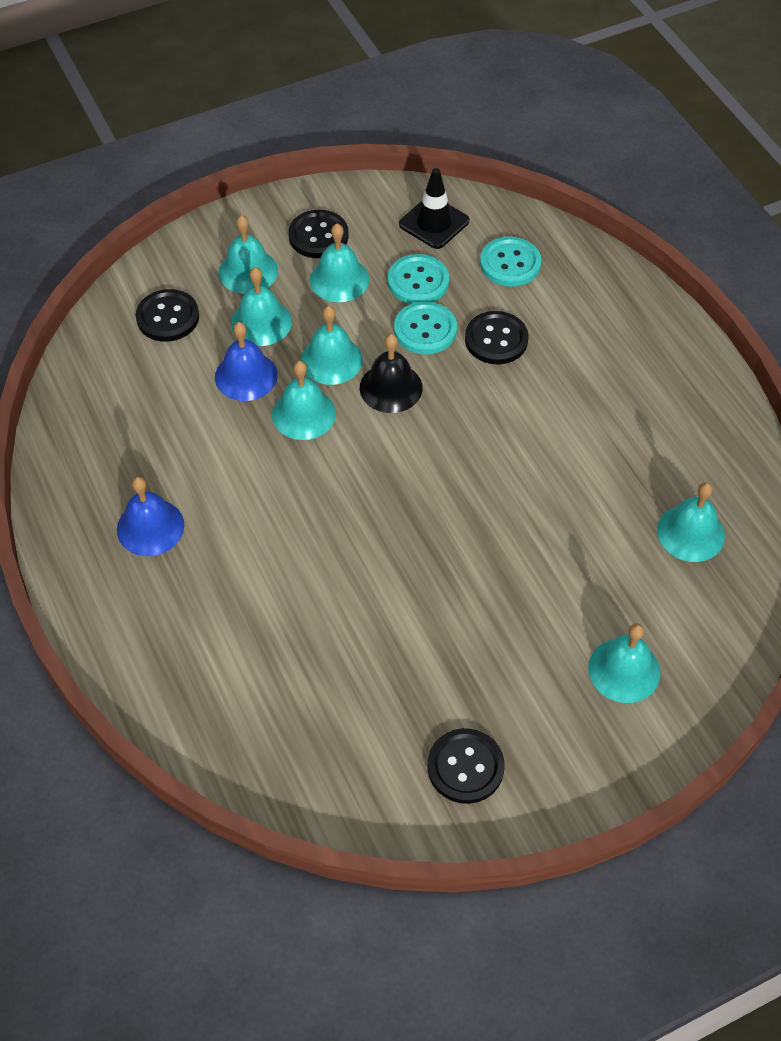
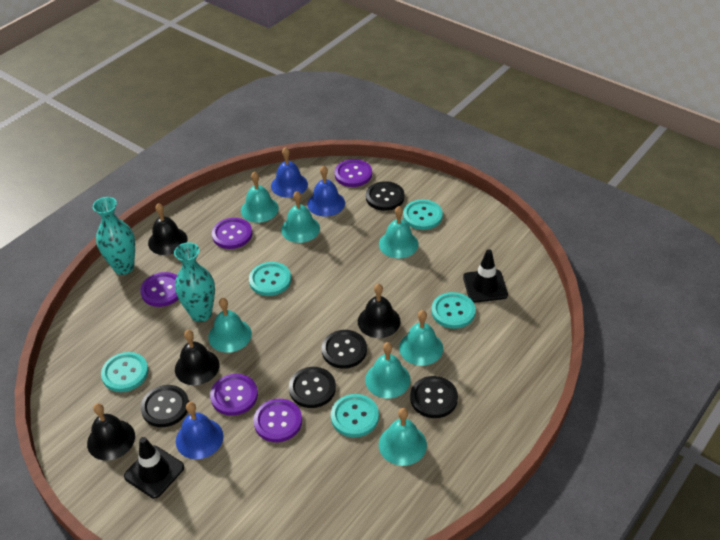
black bell: 1 -> 4
black button: 4 -> 5
black traffic cone: 1 -> 2
blue bell: 2 -> 3
purple button: 0 -> 5
turquoise button: 3 -> 5
turquoise vase: 0 -> 2

